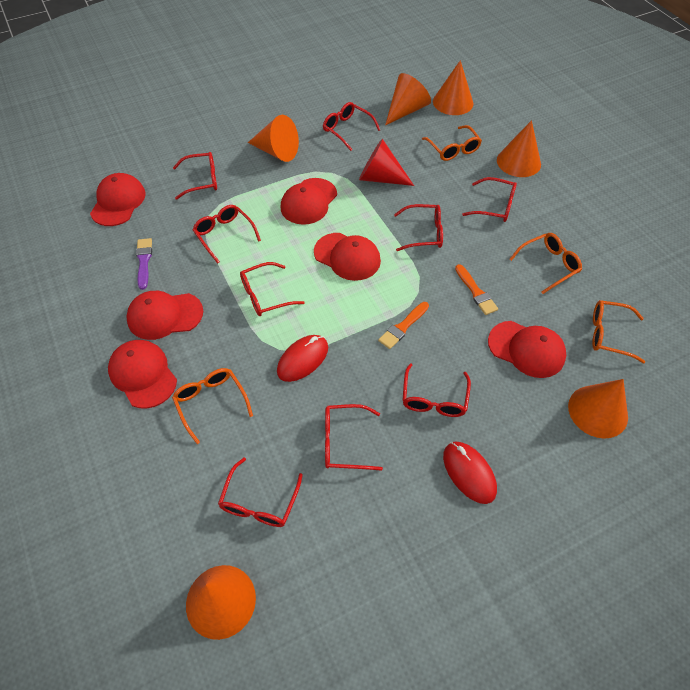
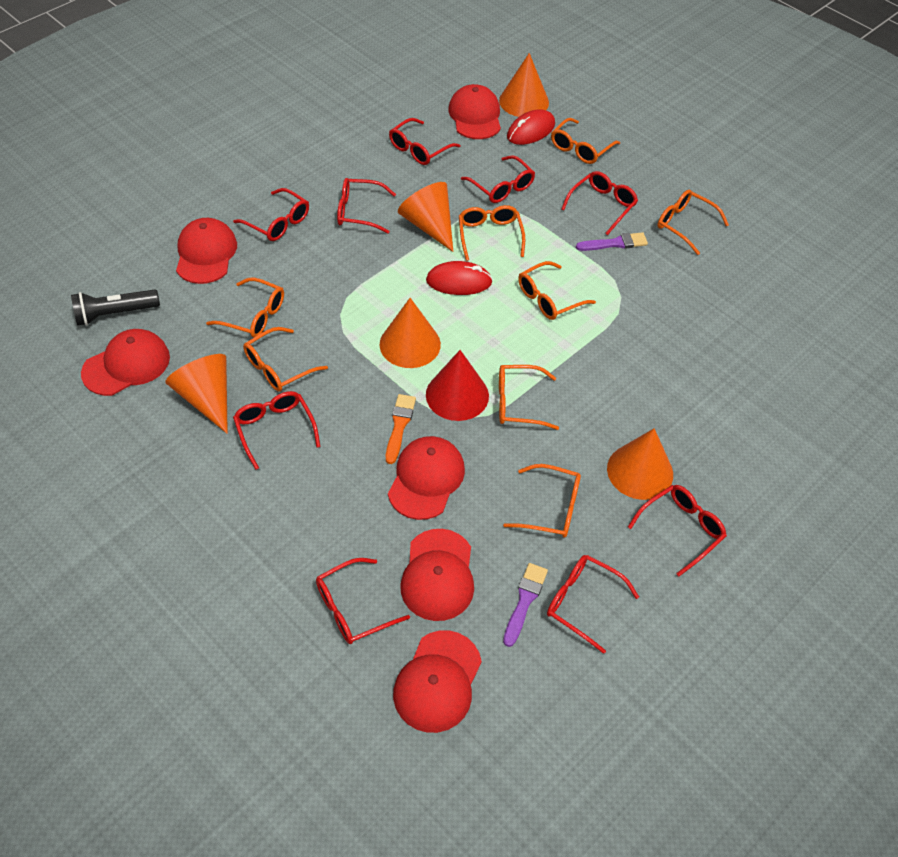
black flashlight: 0 -> 1
orange brush: 2 -> 1
orange cone: 6 -> 5
orange glasses: 4 -> 8
purple brush: 1 -> 2

